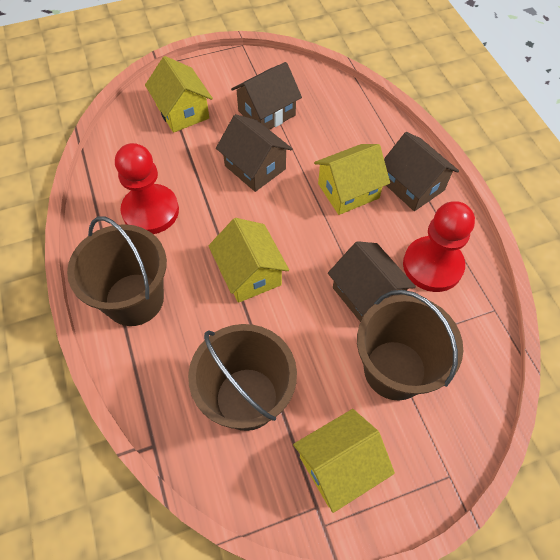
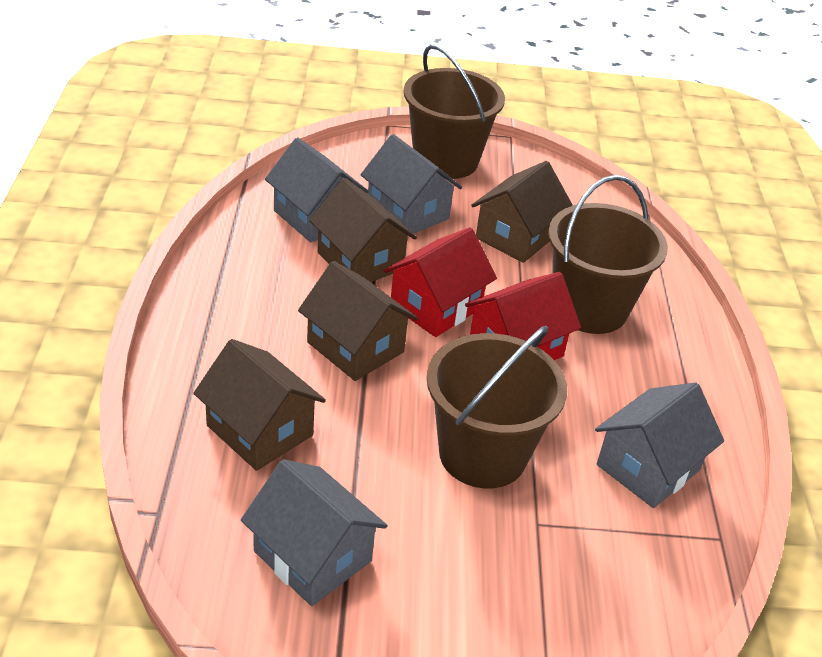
grey house: 0 -> 4
red house: 0 -> 2
red pawn: 2 -> 0
yellow house: 4 -> 0

